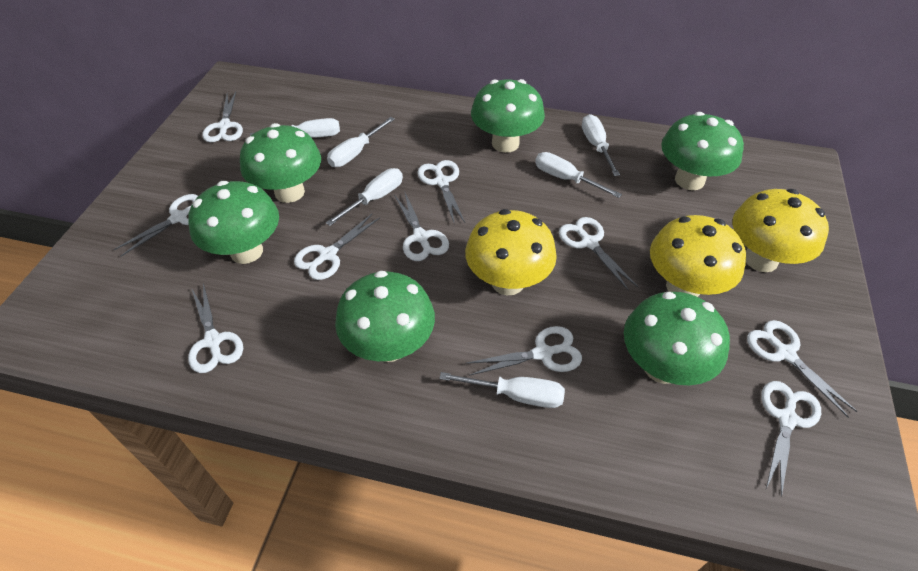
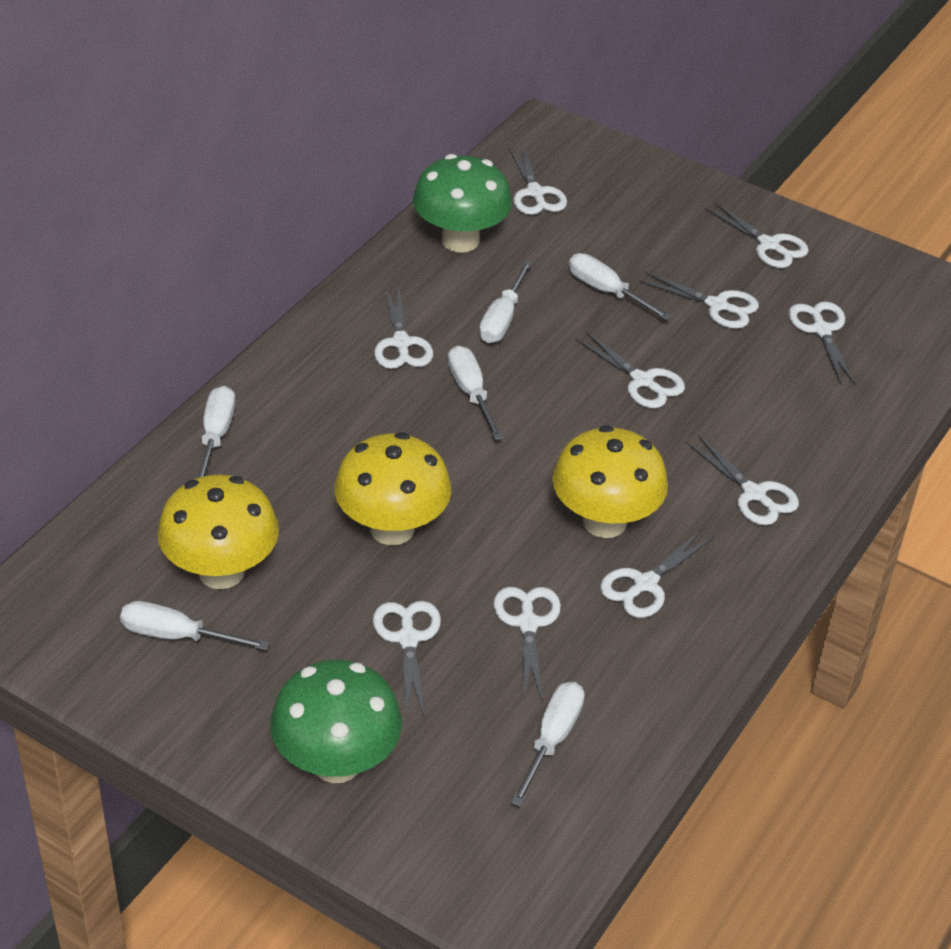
green mushroom: 6 -> 2

